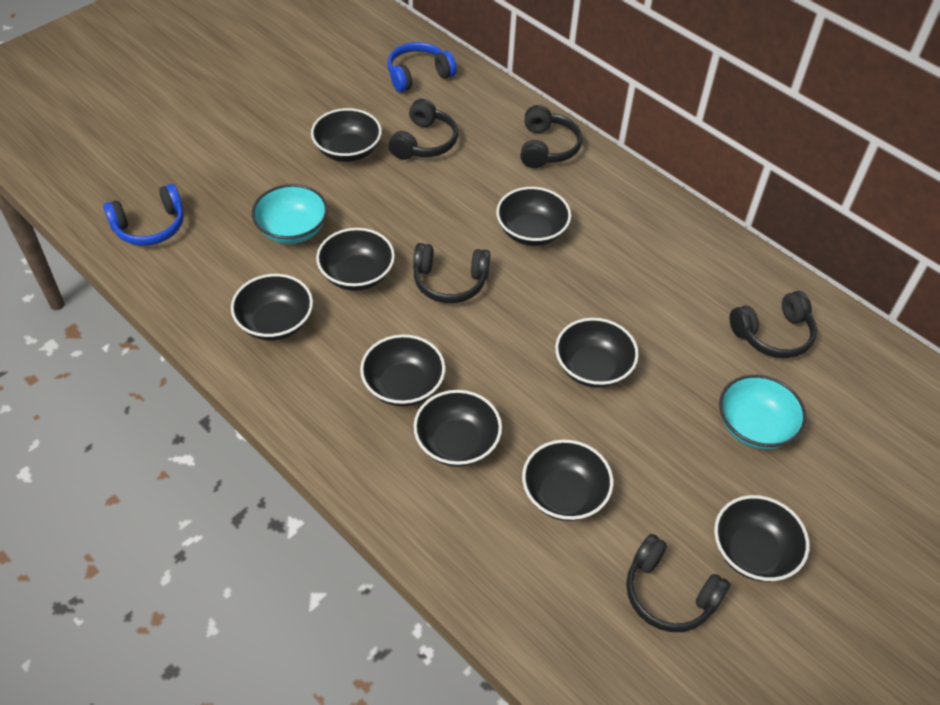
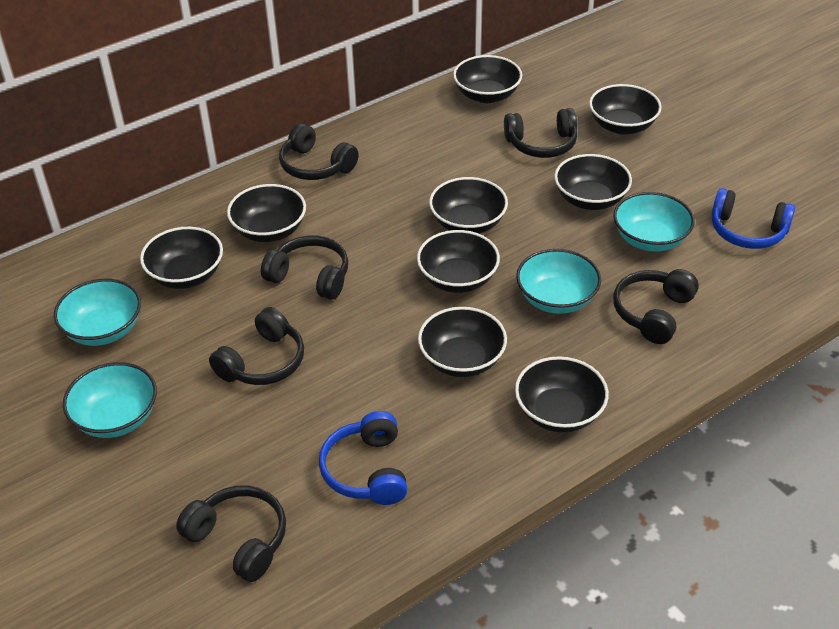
black headphones: 5 -> 6
turquoise bowl: 2 -> 4

